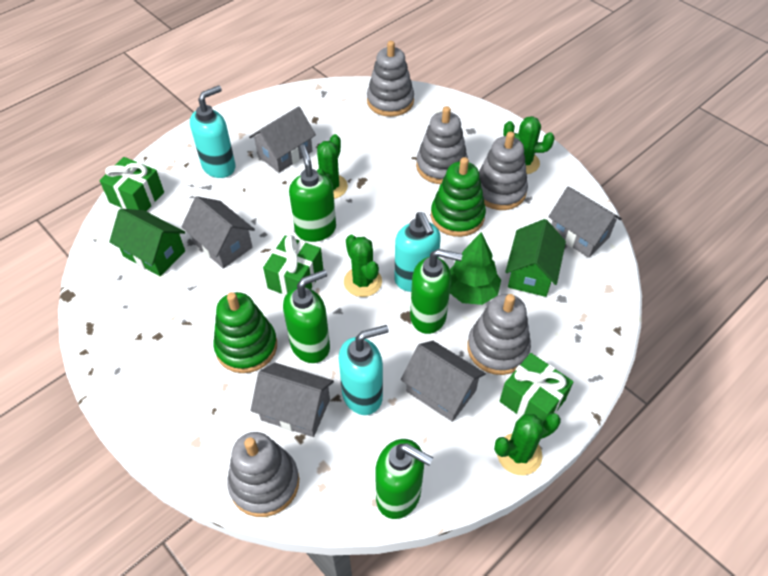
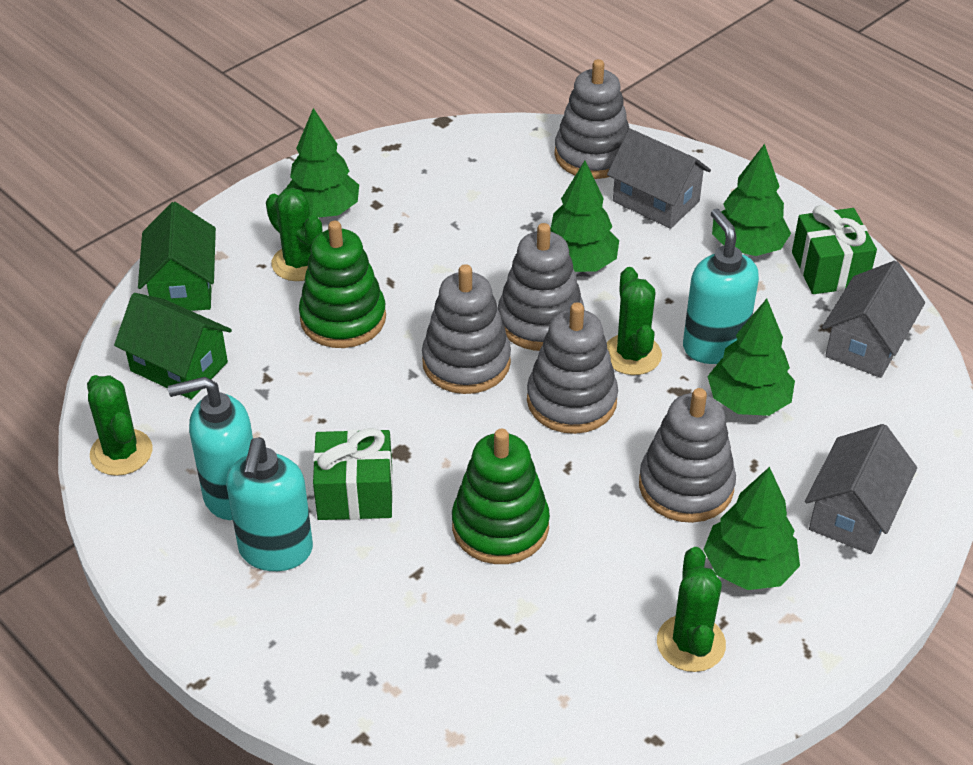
green gift: 3 -> 2
green soap dispenser: 4 -> 0
green tree: 1 -> 5
grey house: 5 -> 3

